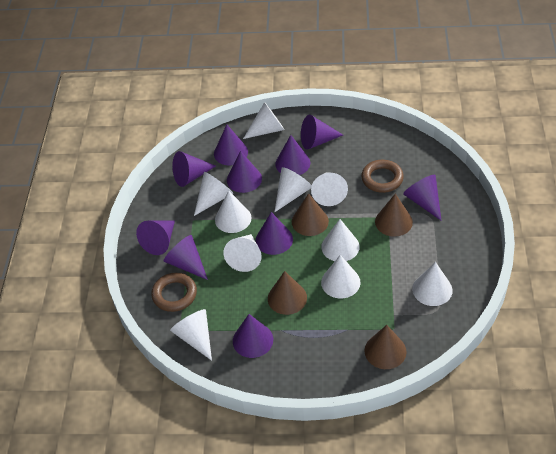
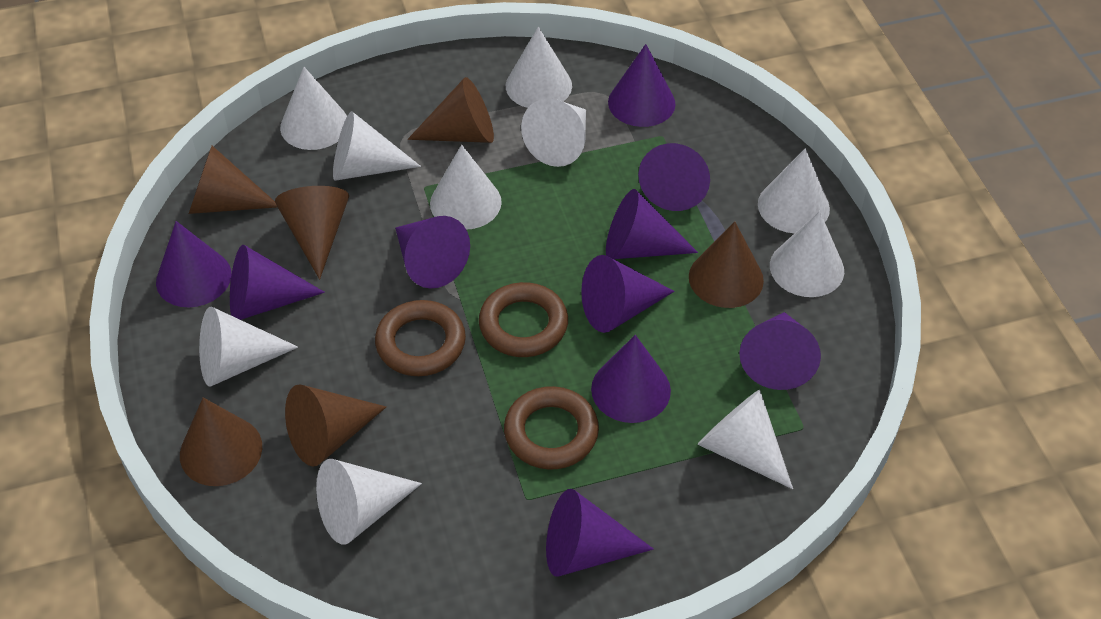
brown cone: 4 -> 6
brown ring: 2 -> 3

